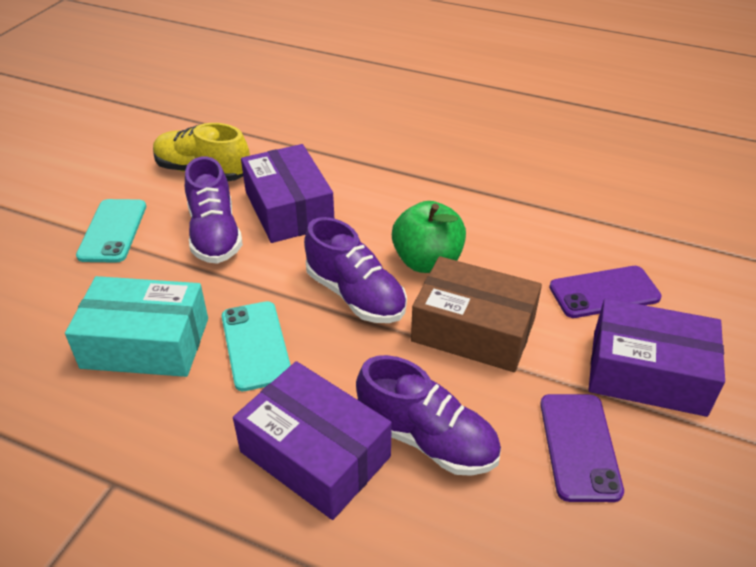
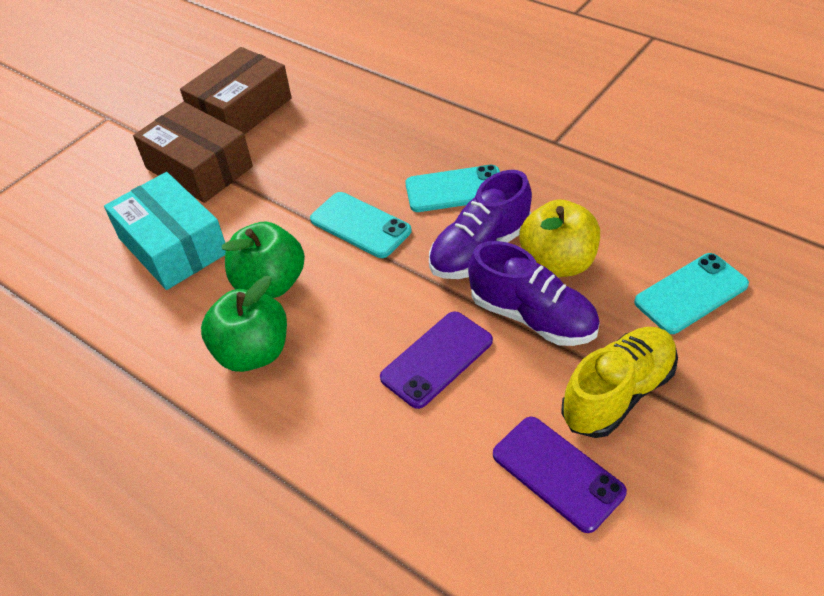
brown box: 1 -> 2
green apple: 1 -> 2
purple box: 3 -> 0
purple shoe: 3 -> 2
turquoise phone: 2 -> 3
yellow apple: 0 -> 1

